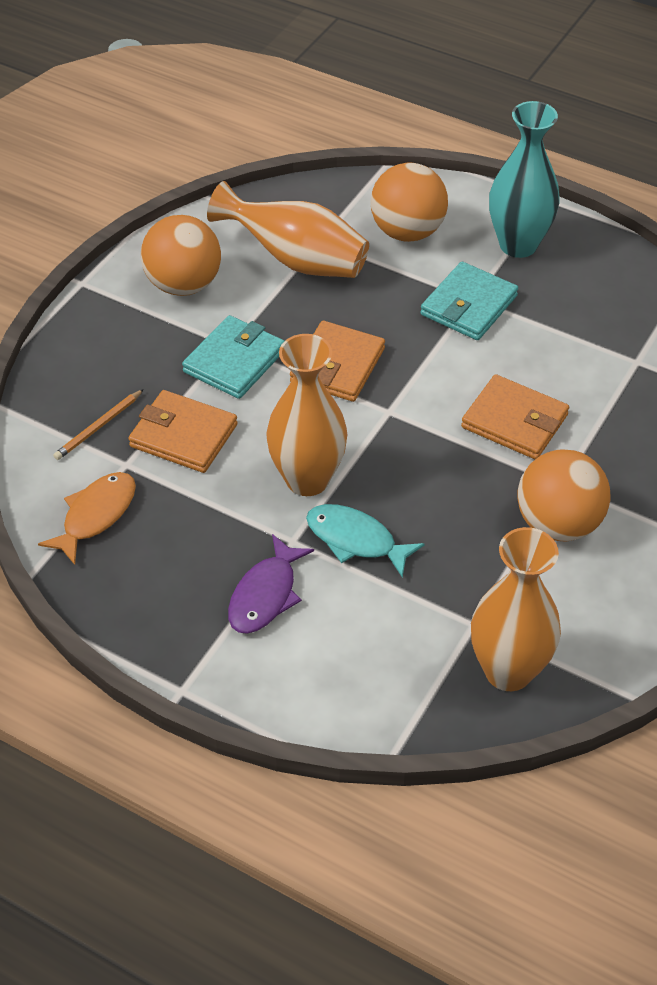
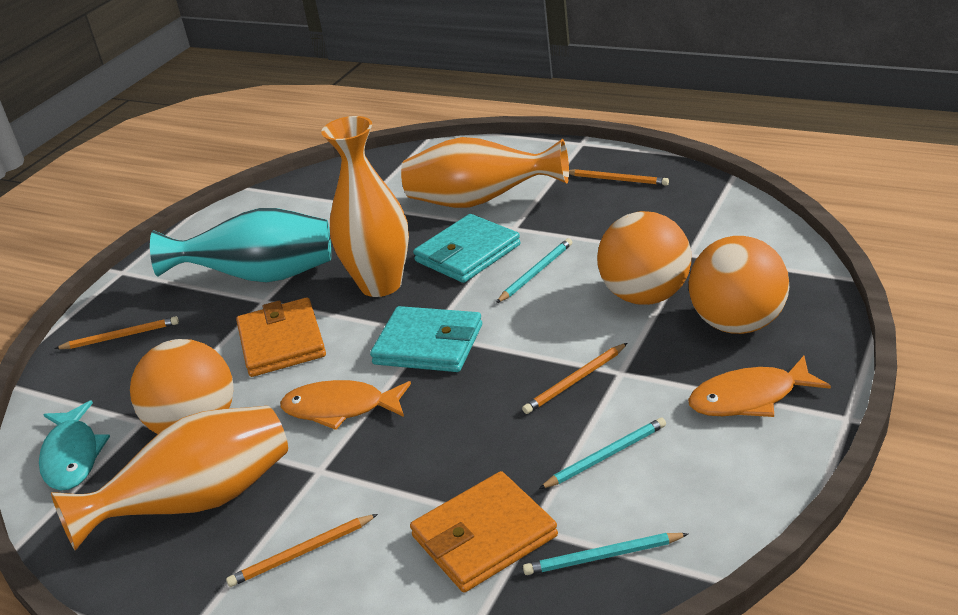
orange fish: 1 -> 2
orange pencil: 1 -> 4
orange wallet: 3 -> 2
purple fish: 1 -> 0
turquoise pencil: 0 -> 3

